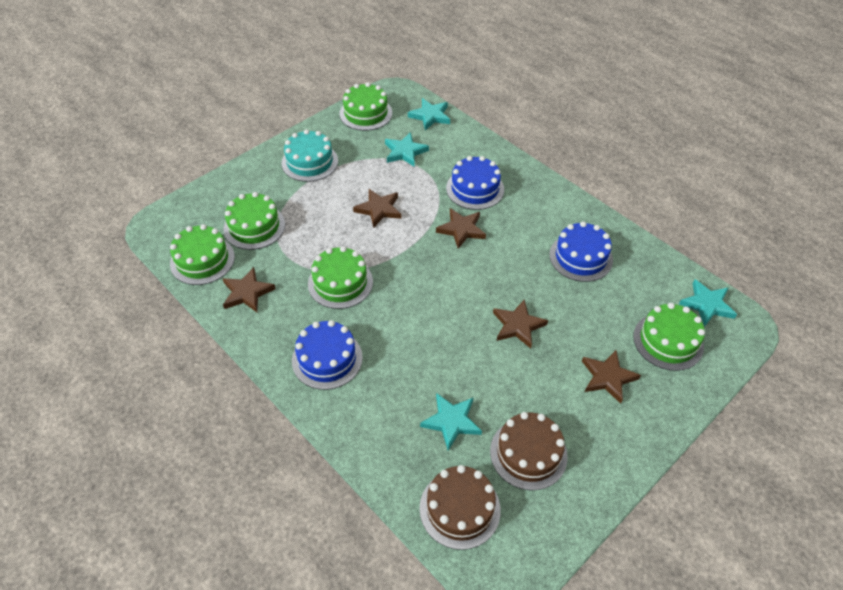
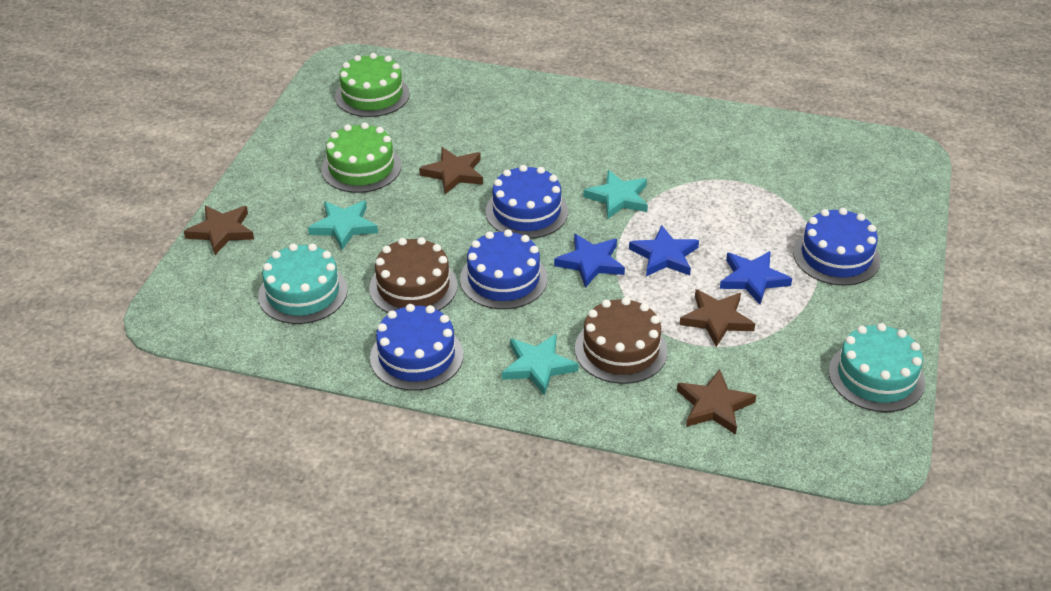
blue cake: 3 -> 4
blue star: 0 -> 3
brown star: 5 -> 4
green cake: 5 -> 2
turquoise cake: 1 -> 2
turquoise star: 4 -> 3

